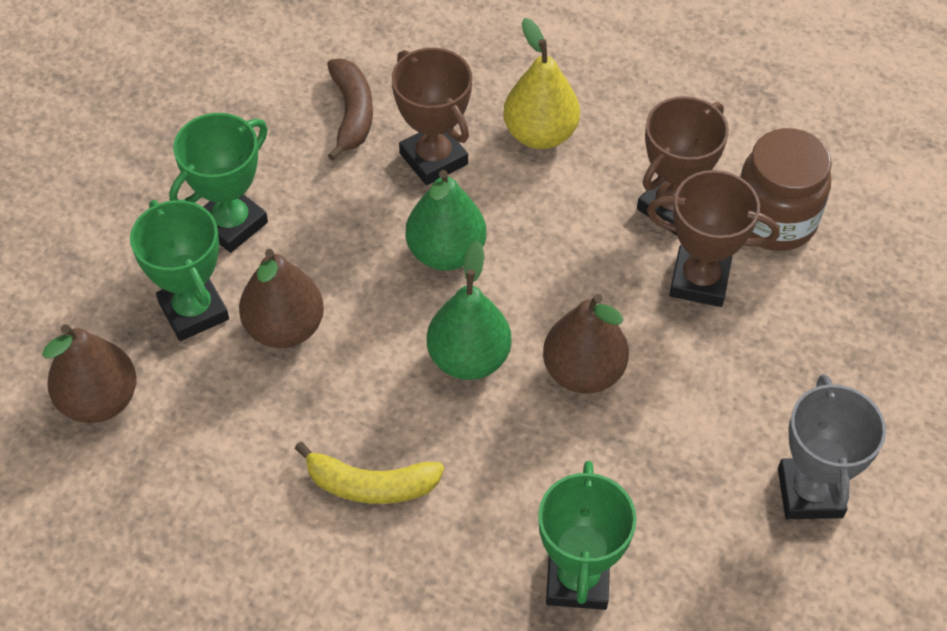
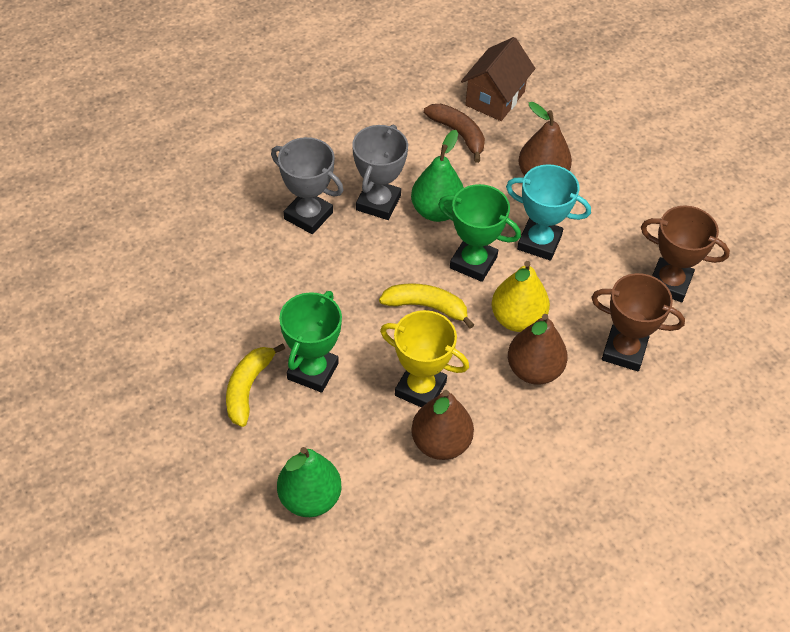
brown house: 0 -> 1
brown jar: 1 -> 0
brown trophy: 3 -> 2
green trophy: 3 -> 2
grey trophy: 1 -> 2
turquoise trophy: 0 -> 1
yellow banana: 1 -> 2
yellow trophy: 0 -> 1

